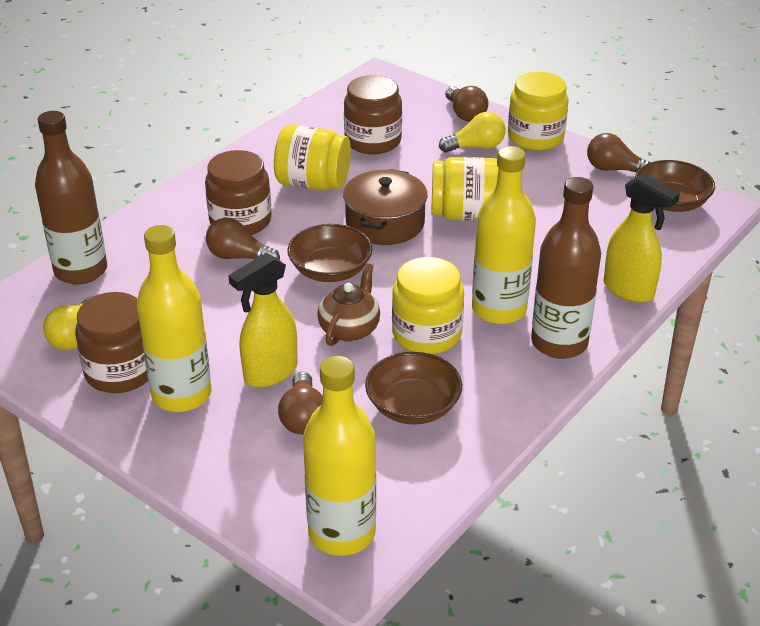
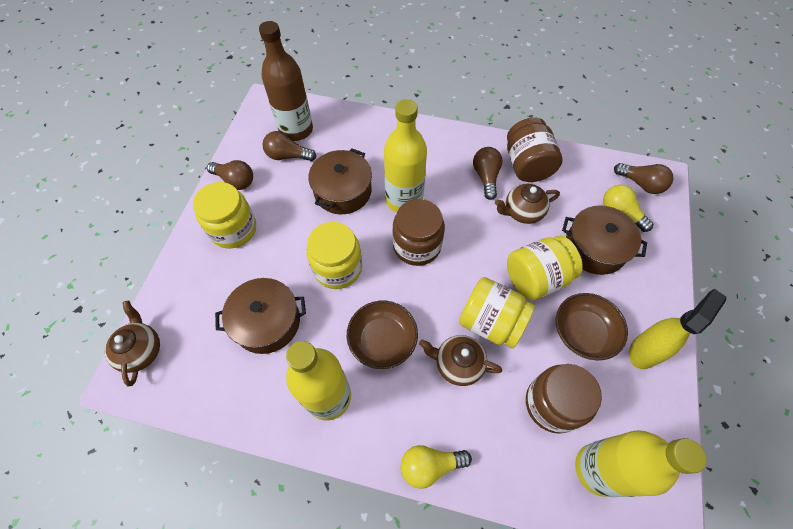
brown bottle: 2 -> 1
brown bowl: 3 -> 2
brown pot: 1 -> 3
brown teapot: 1 -> 3
yellow spray bottle: 2 -> 1

